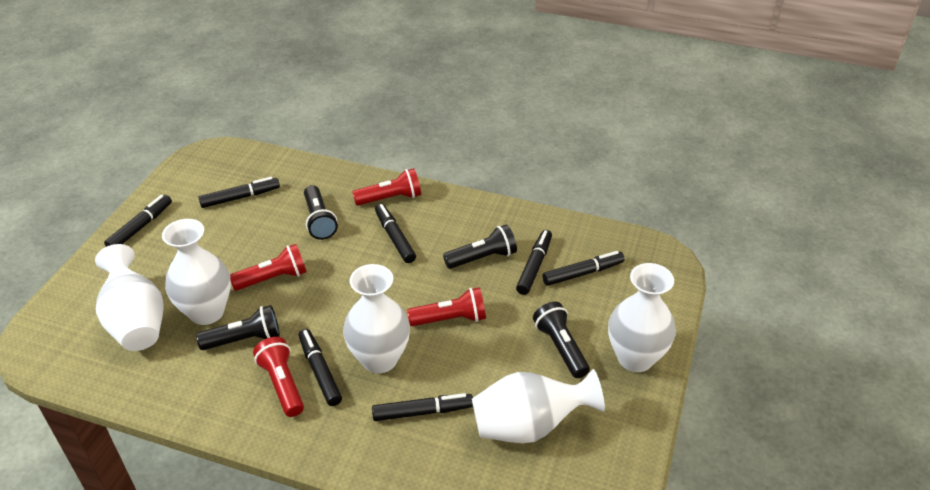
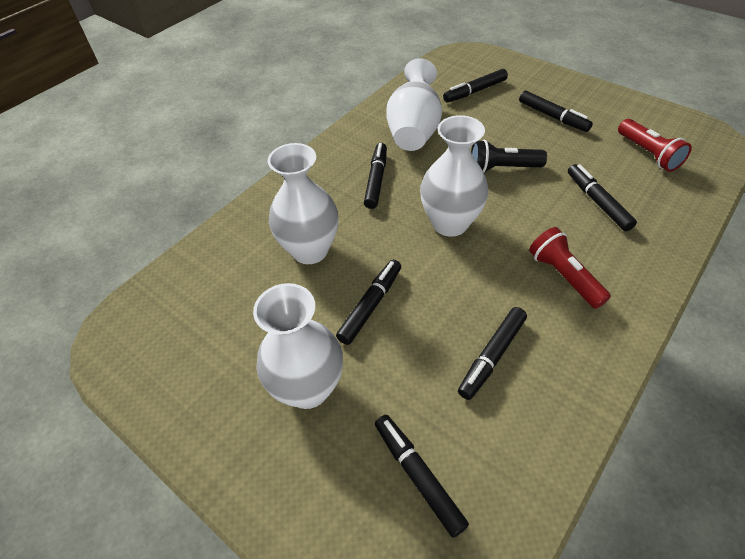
black flashlight: 4 -> 1
red flashlight: 4 -> 2
white vase: 5 -> 4

